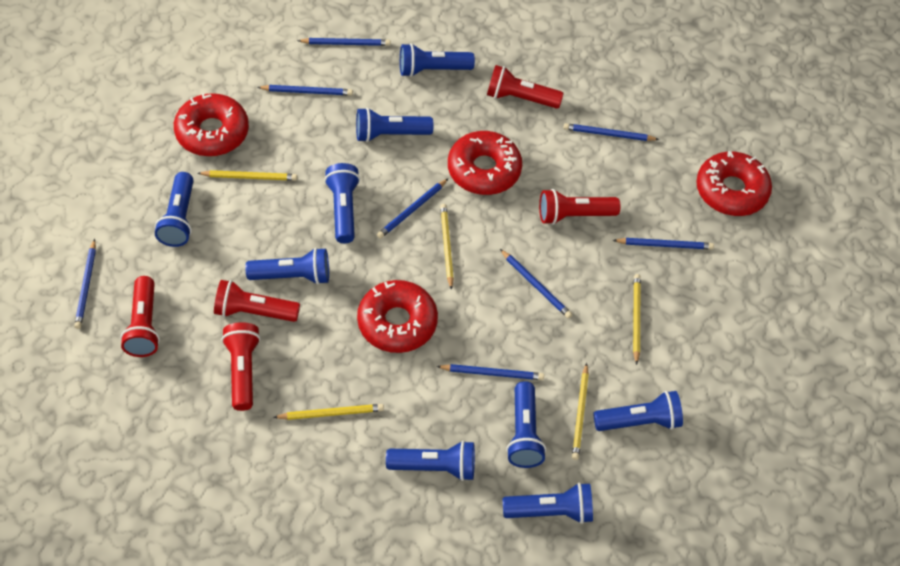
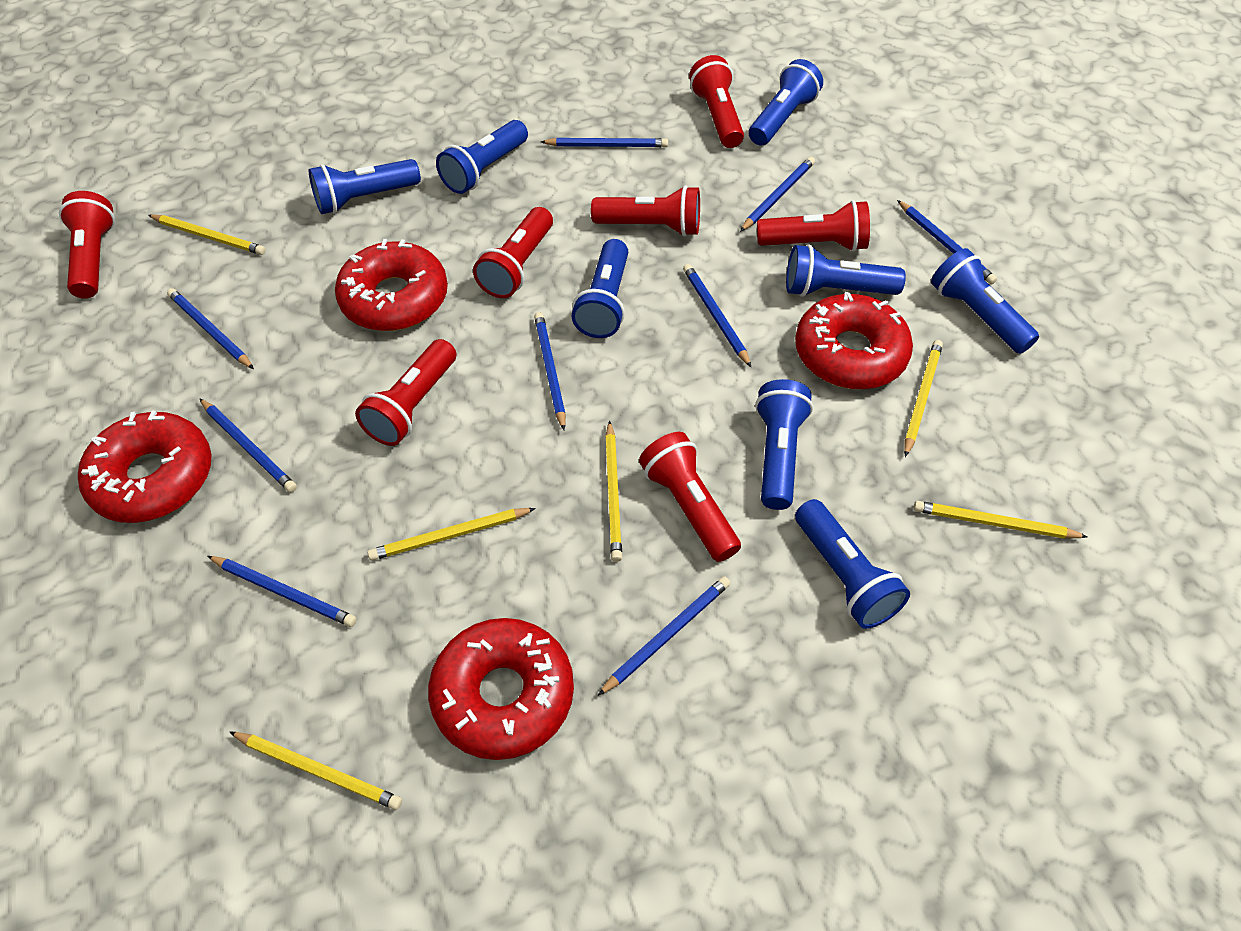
blue flashlight: 9 -> 8
blue pencil: 8 -> 9
red flashlight: 5 -> 7
yellow pencil: 5 -> 6

